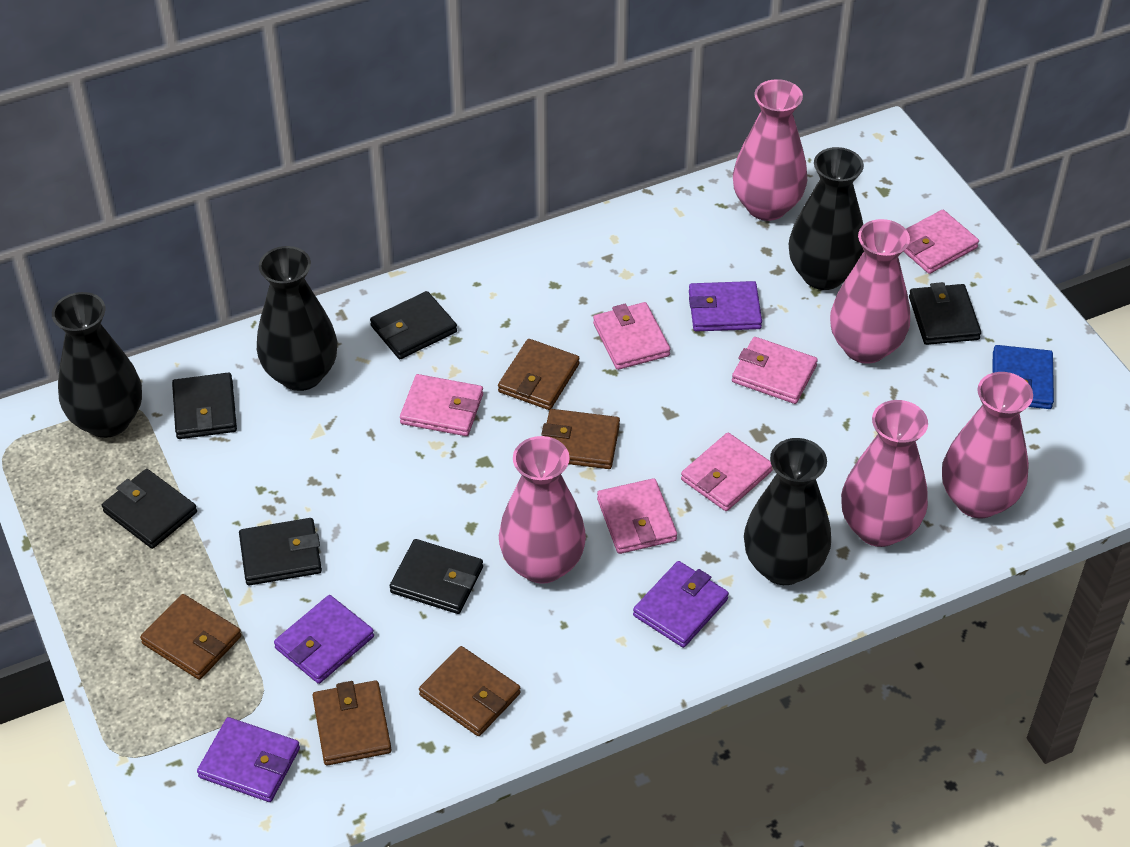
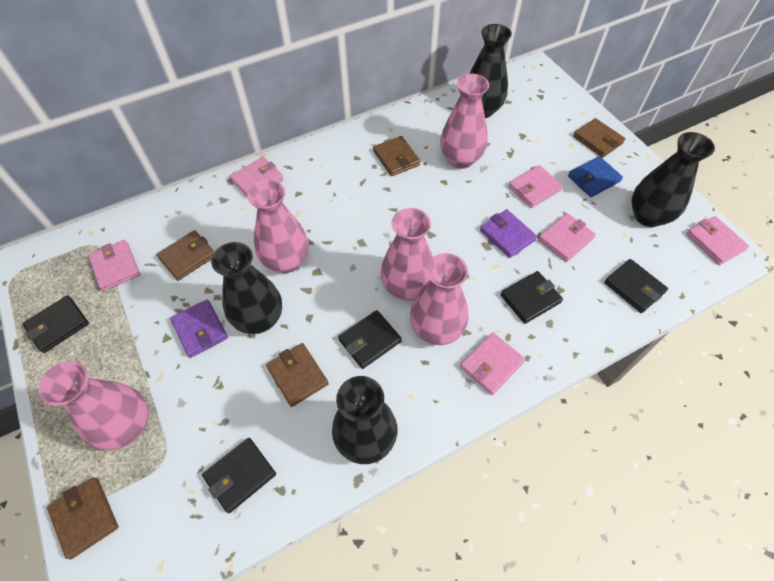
black wallet: 6 -> 5
purple wallet: 4 -> 2

